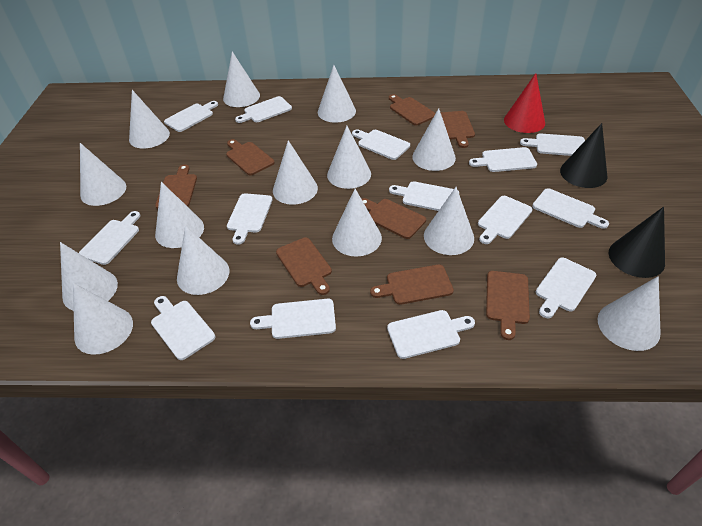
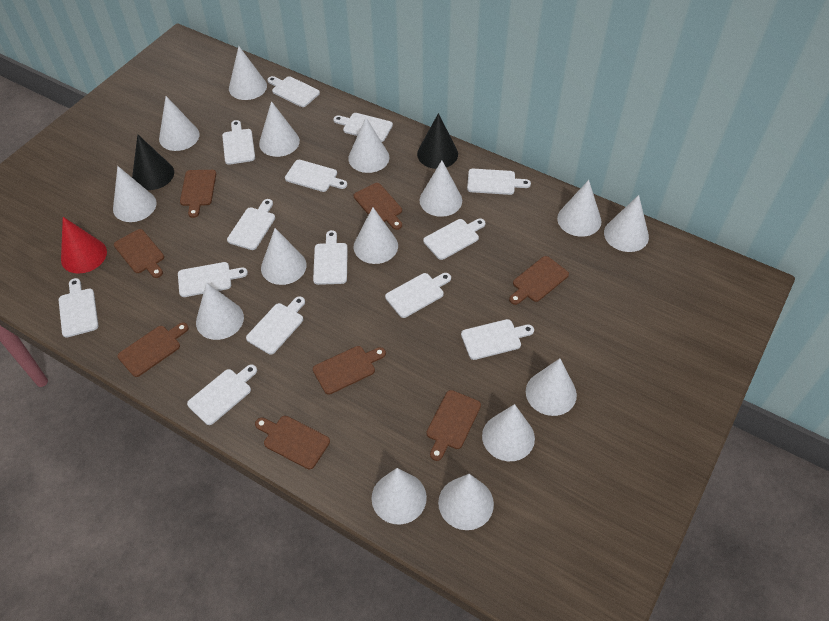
white cone: 14 -> 15

